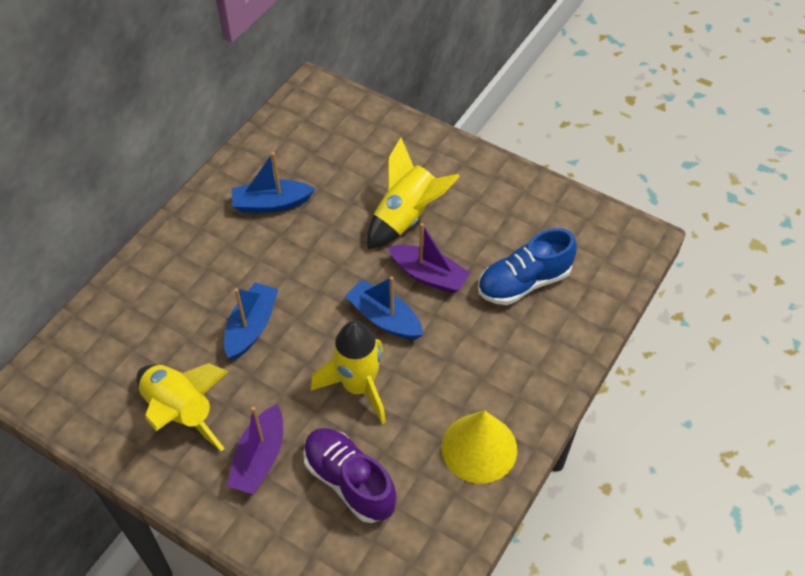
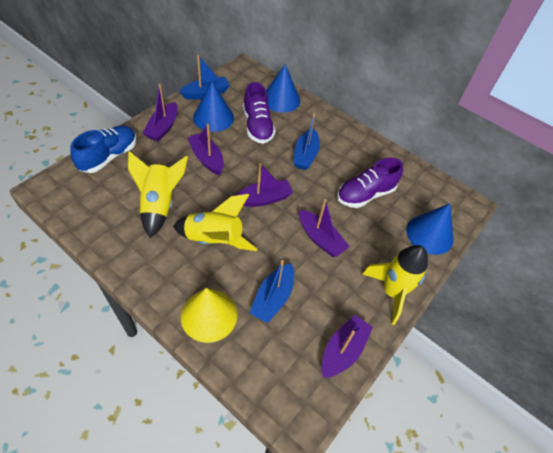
blue cone: 0 -> 3
purple boat: 2 -> 5
purple shoe: 1 -> 2

